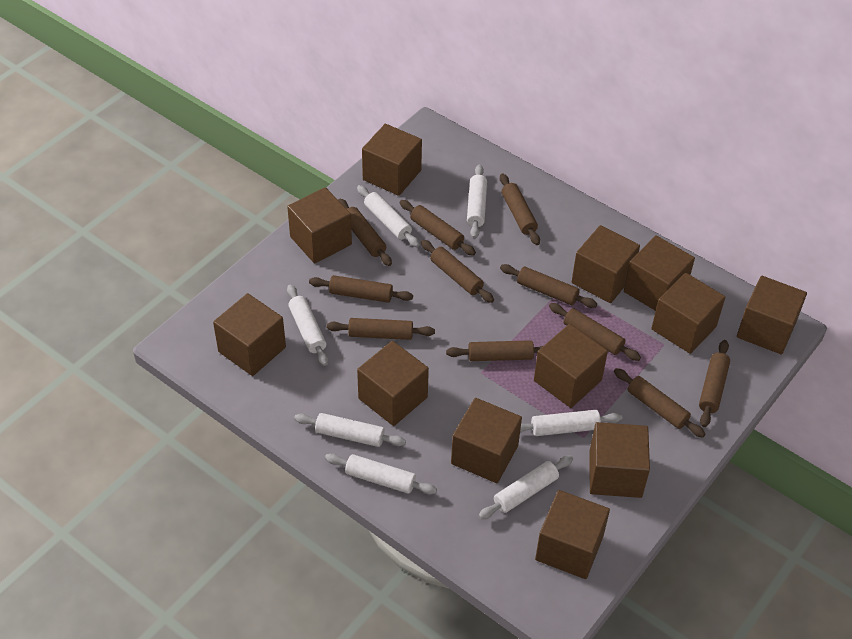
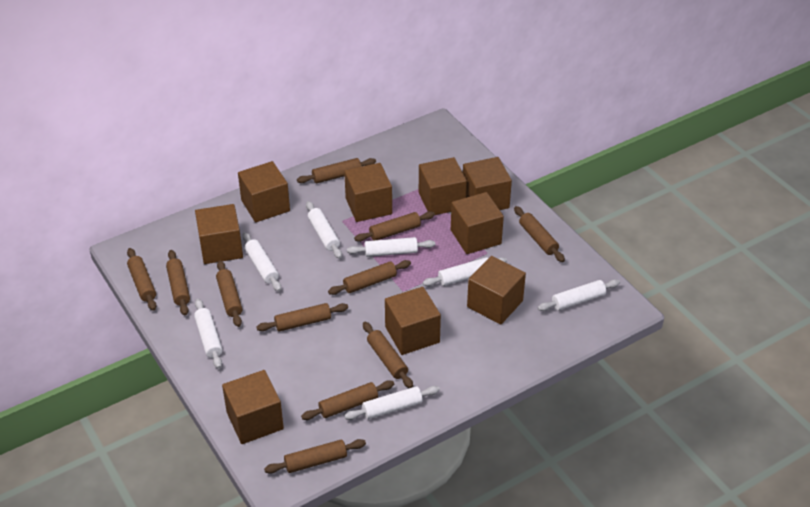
brown cube: 12 -> 9

